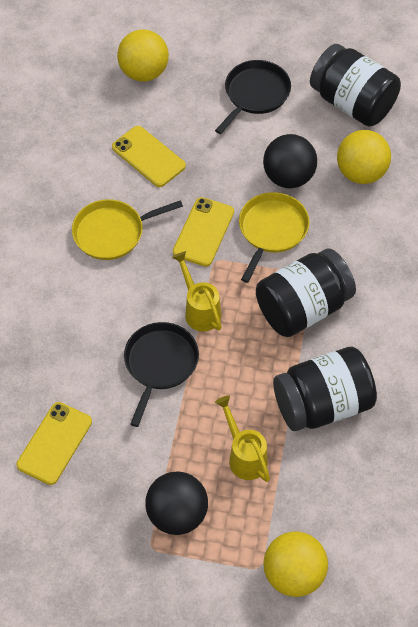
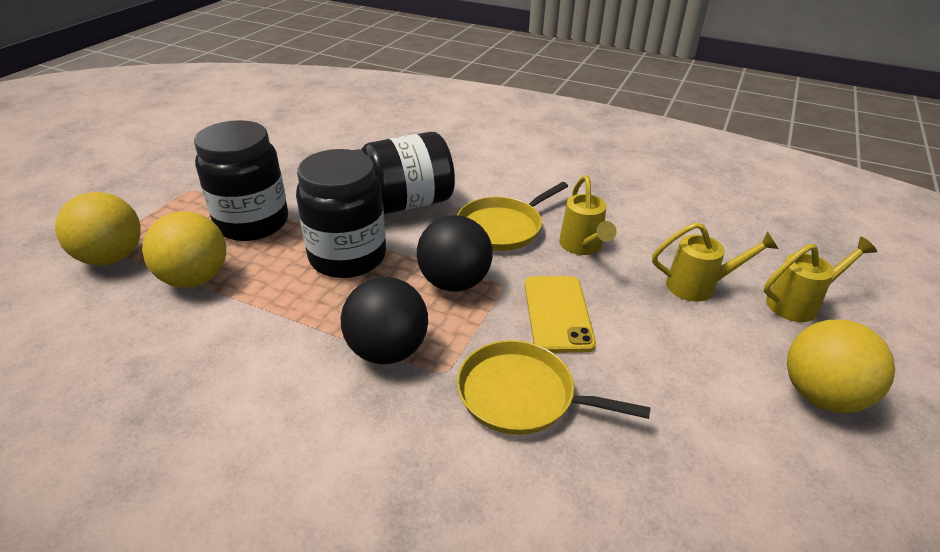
black pan: 2 -> 0
yellow phone: 3 -> 1
yellow watering can: 2 -> 3

